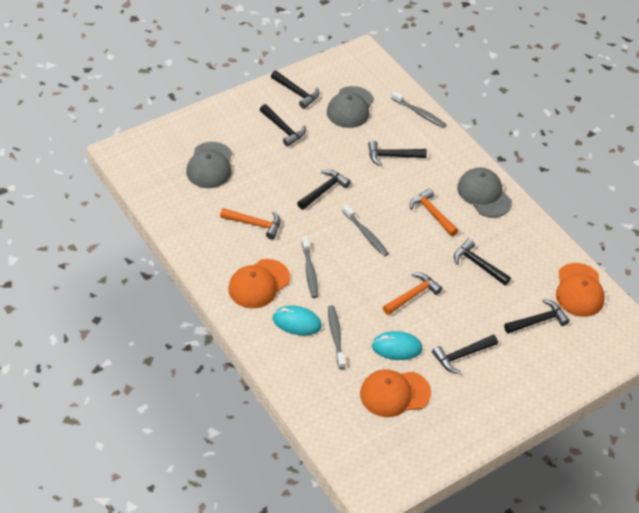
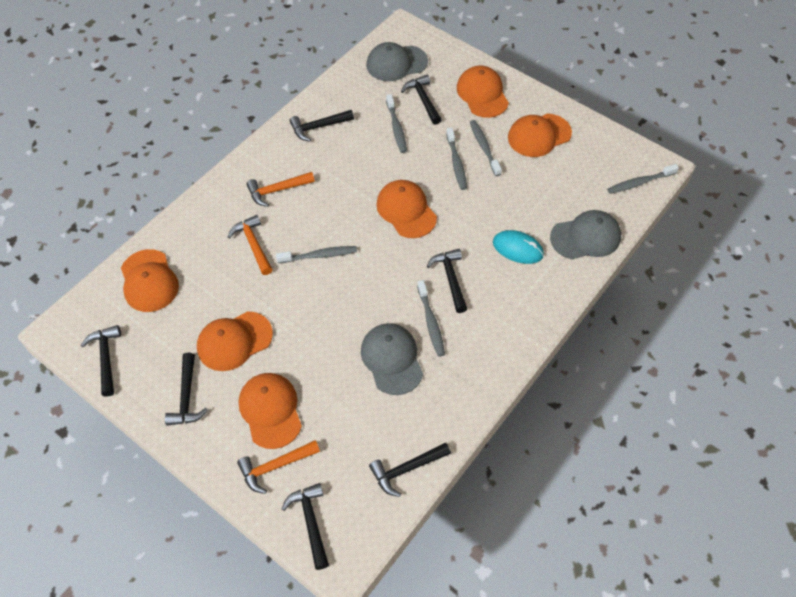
grey toothbrush: 4 -> 6
orange cap: 3 -> 6
turquoise mouse: 2 -> 1

